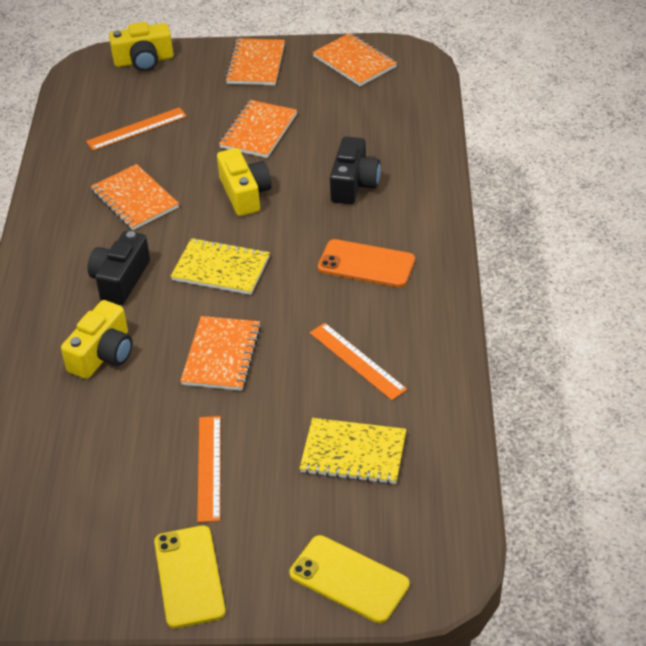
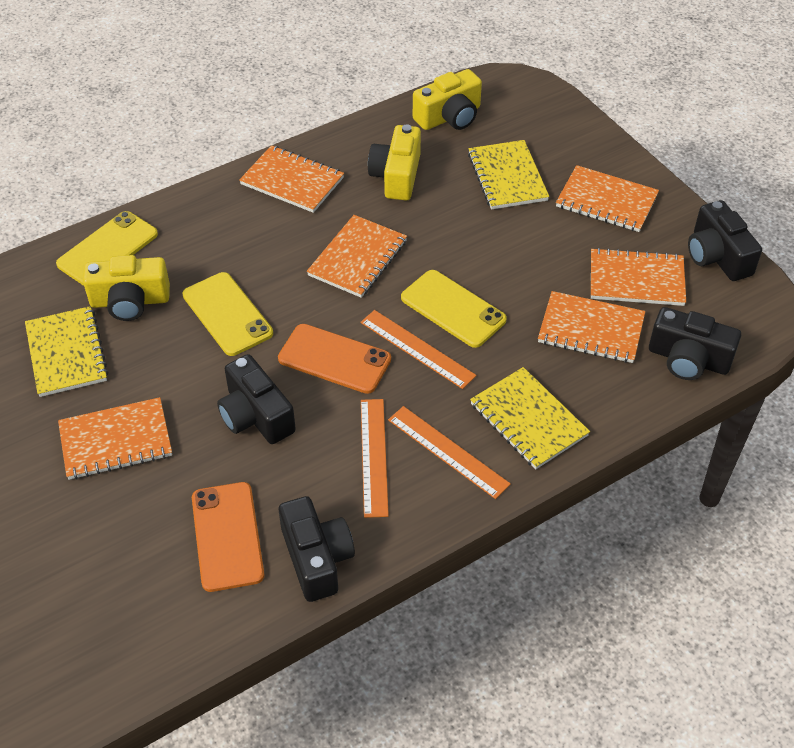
black camera: 2 -> 4
orange notebook: 5 -> 6
orange phone: 1 -> 2
yellow notebook: 2 -> 3
yellow phone: 2 -> 3

